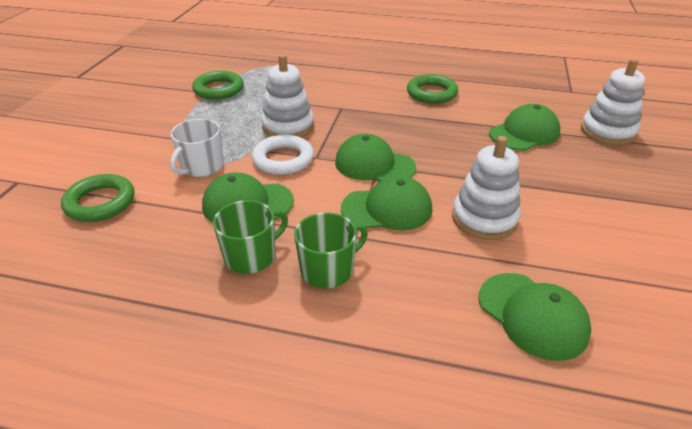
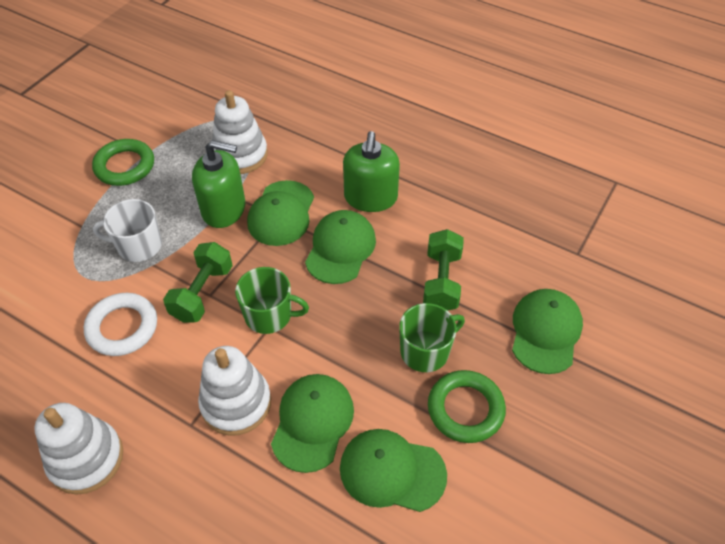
green dumbbell: 0 -> 2
green ring: 3 -> 2
green soap dispenser: 0 -> 2

